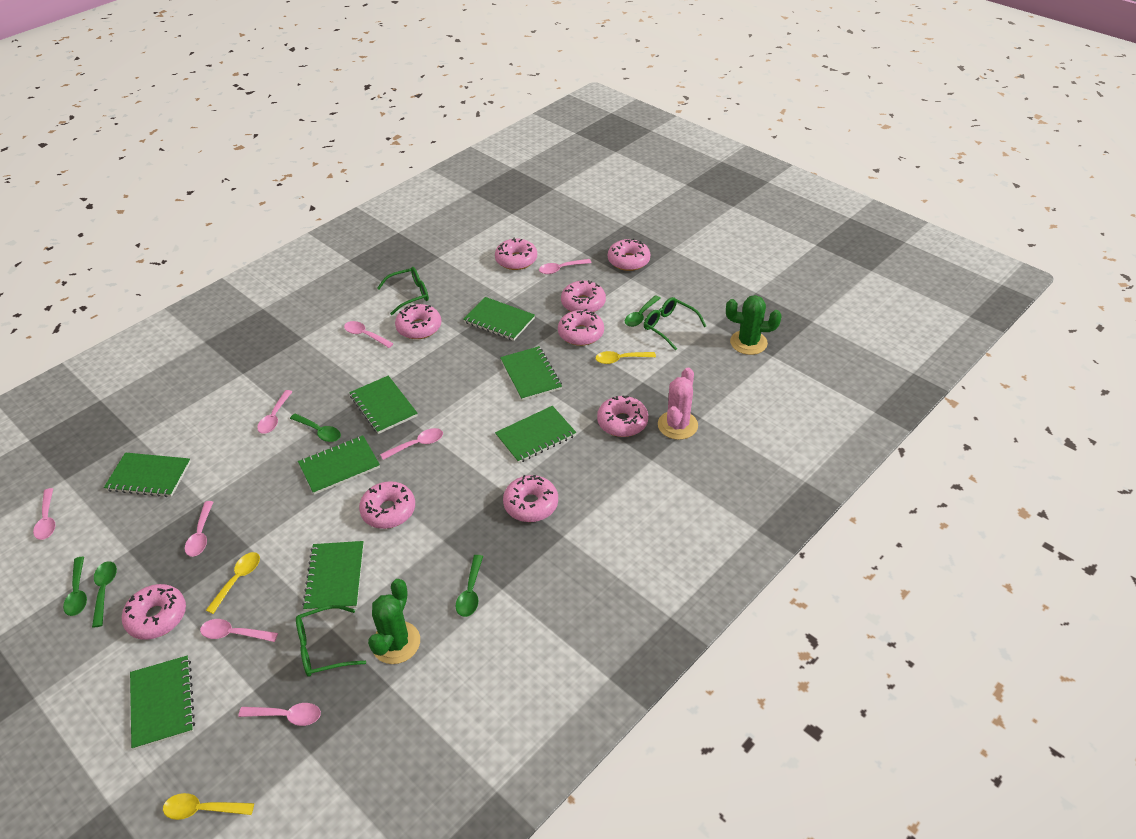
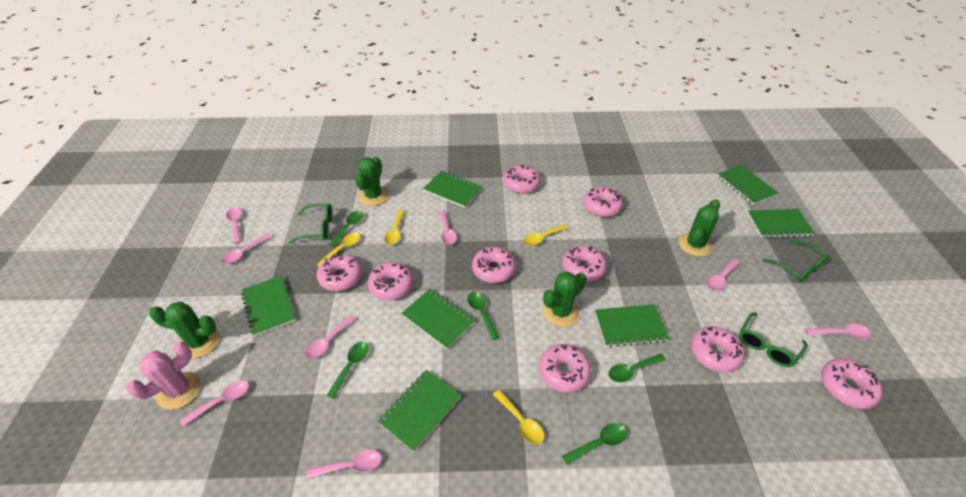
green cactus: 2 -> 4
green notebook: 8 -> 7
yellow spoon: 3 -> 4

